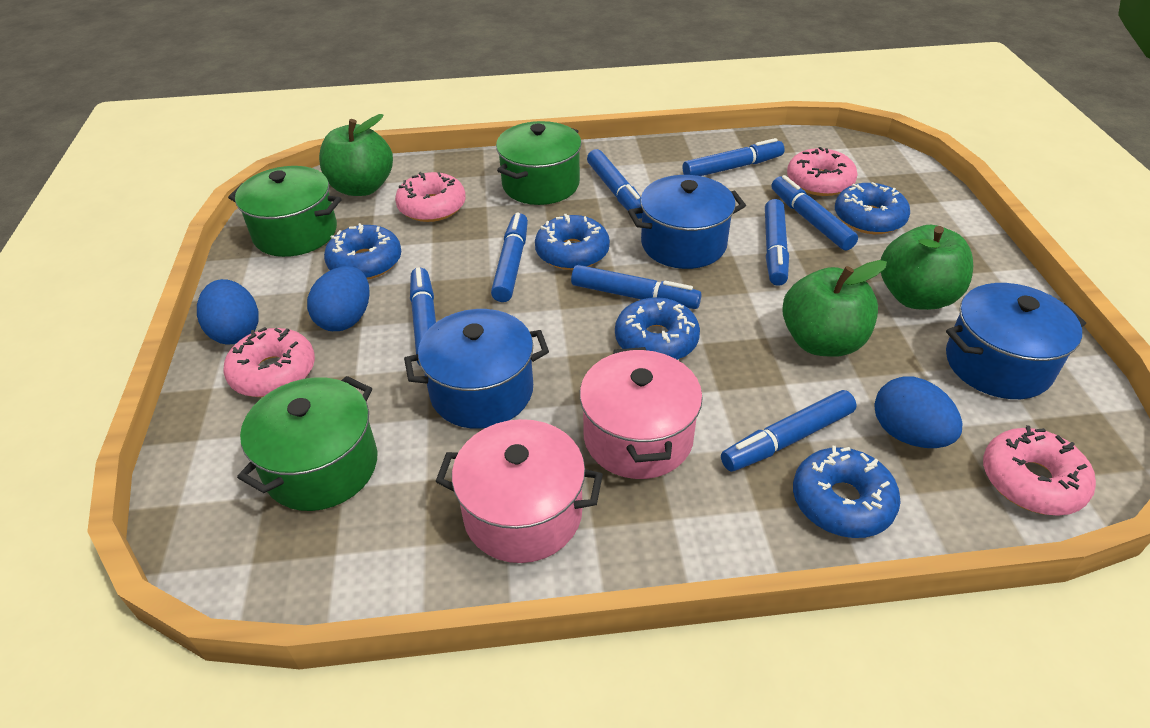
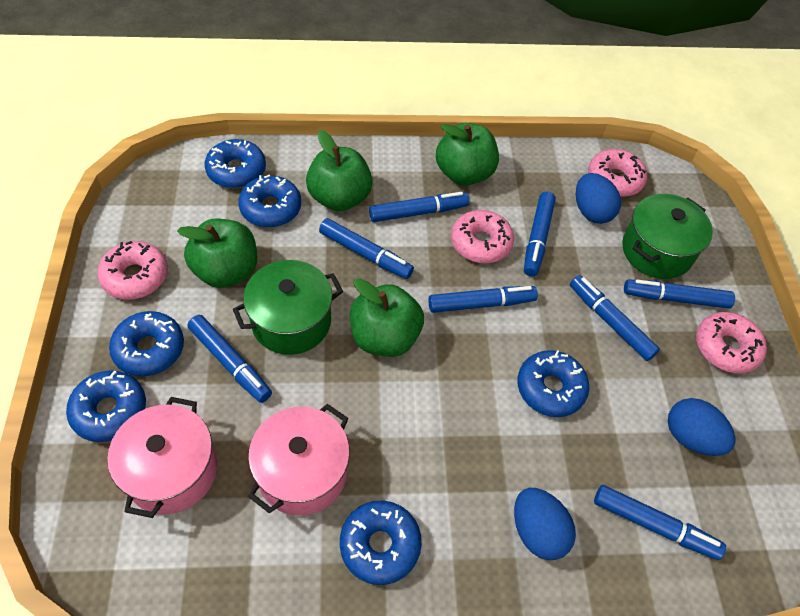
blue donut: 5 -> 6
blue pot: 3 -> 0
green apple: 3 -> 4
green pot: 3 -> 2

